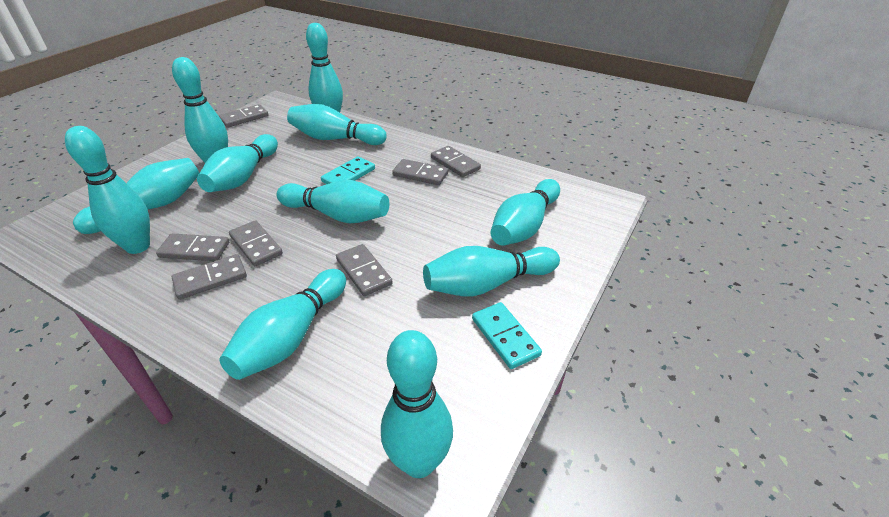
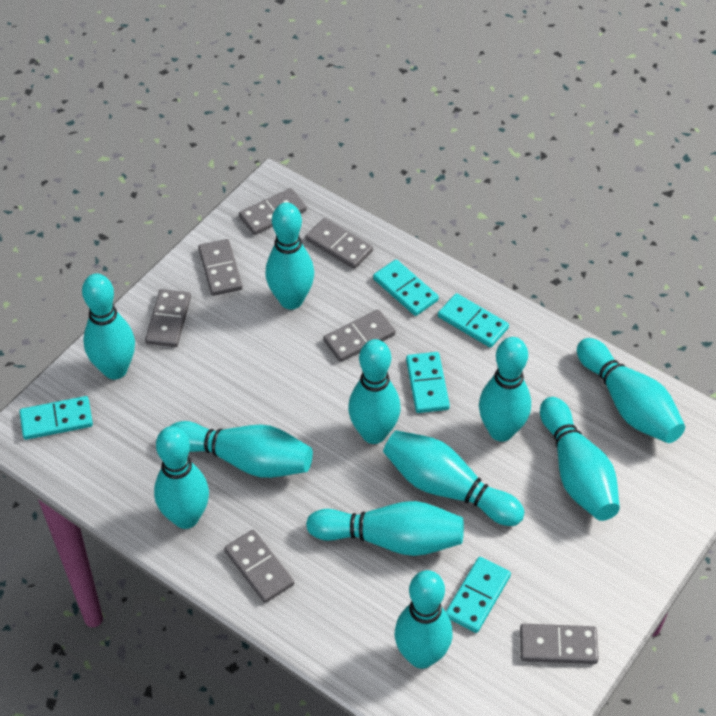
turquoise domino: 2 -> 5

